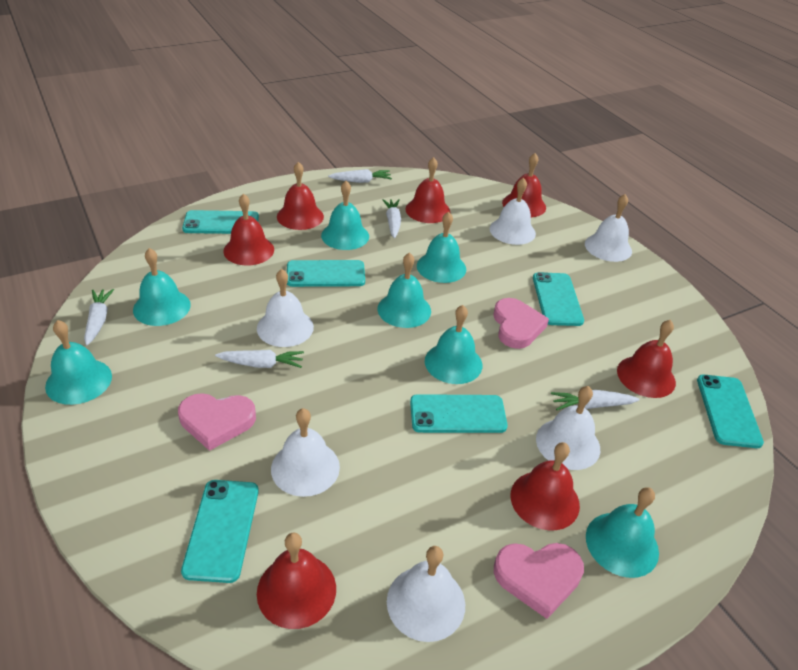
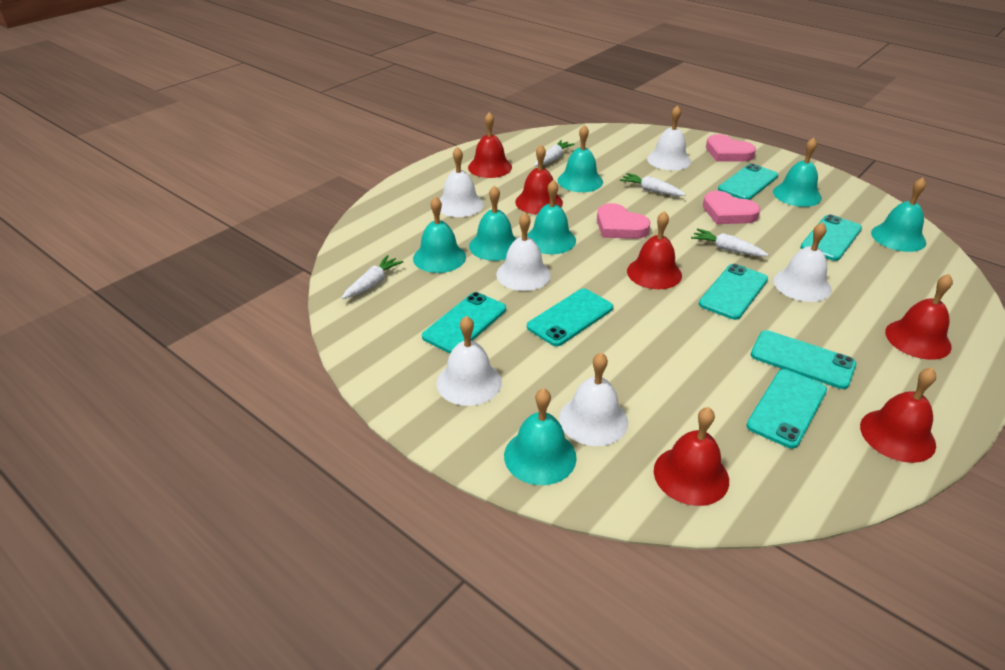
red bell: 7 -> 6
turquoise phone: 6 -> 7
white carrot: 5 -> 4

